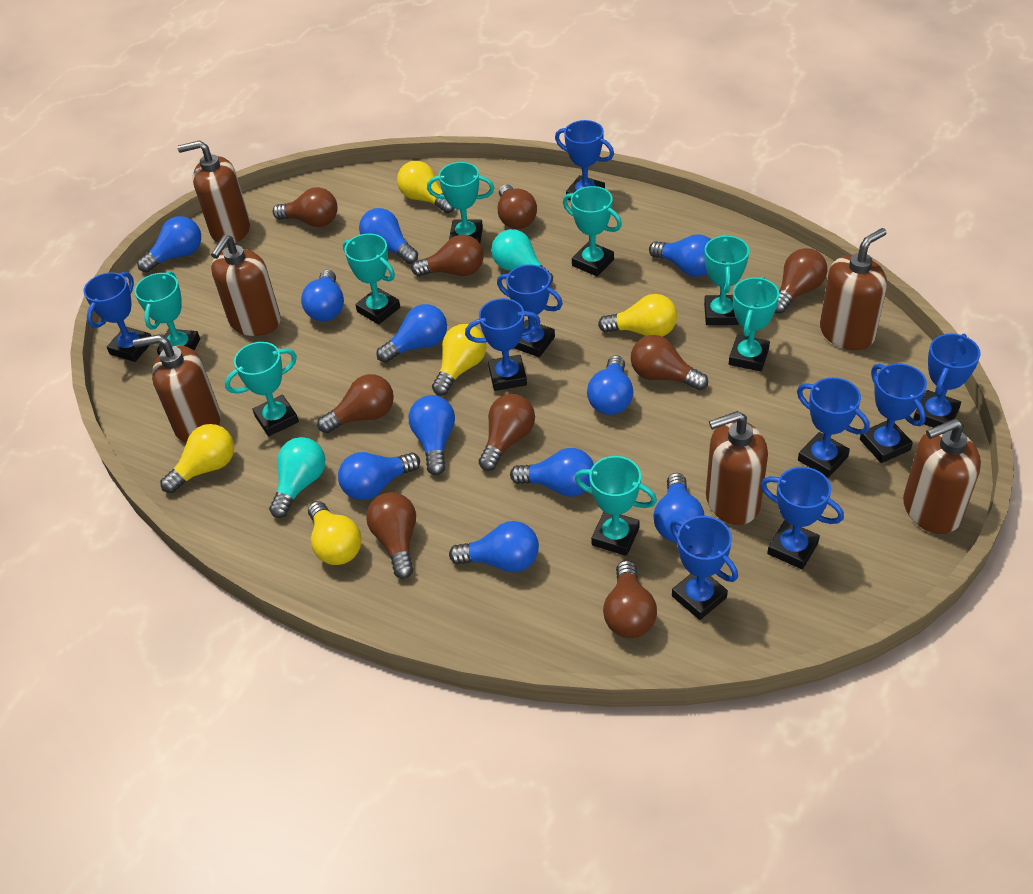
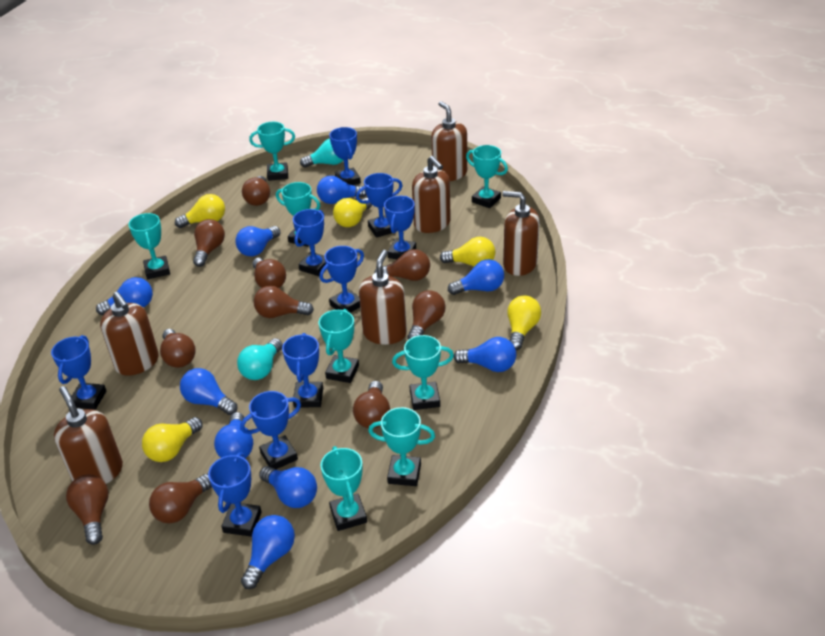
blue light bulb: 11 -> 9
brown light bulb: 9 -> 10

